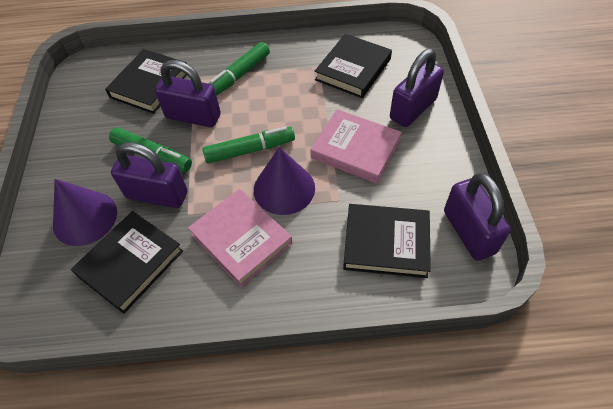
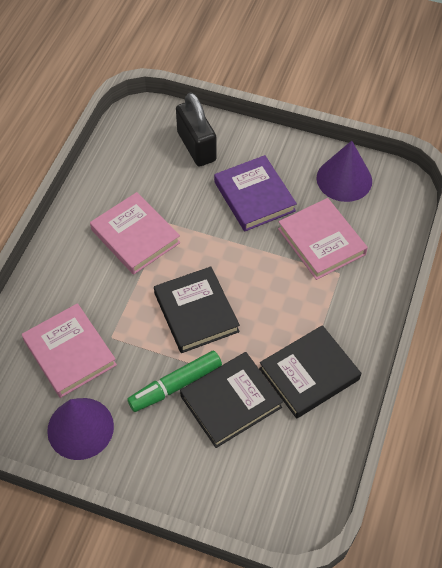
black book: 4 -> 3
black padlock: 0 -> 1
green marker: 3 -> 1
pink book: 2 -> 3
purple book: 0 -> 1
purple padlock: 4 -> 0

